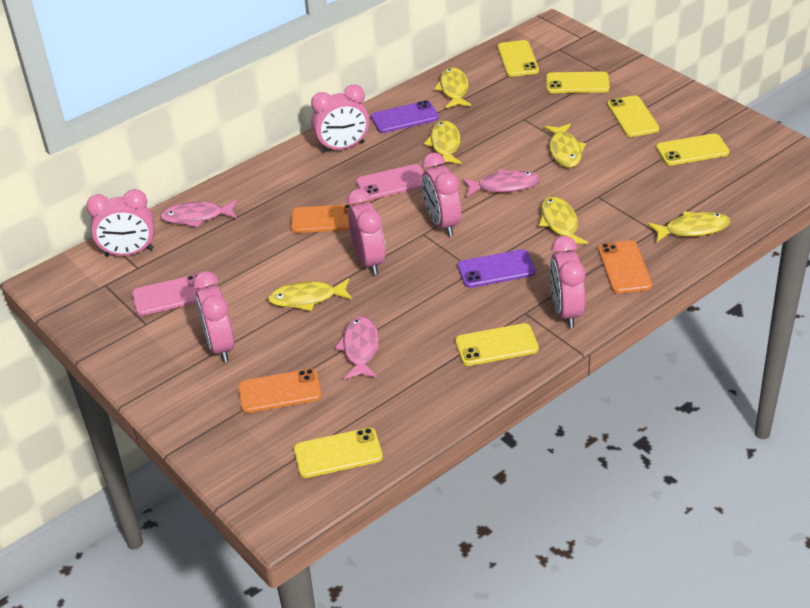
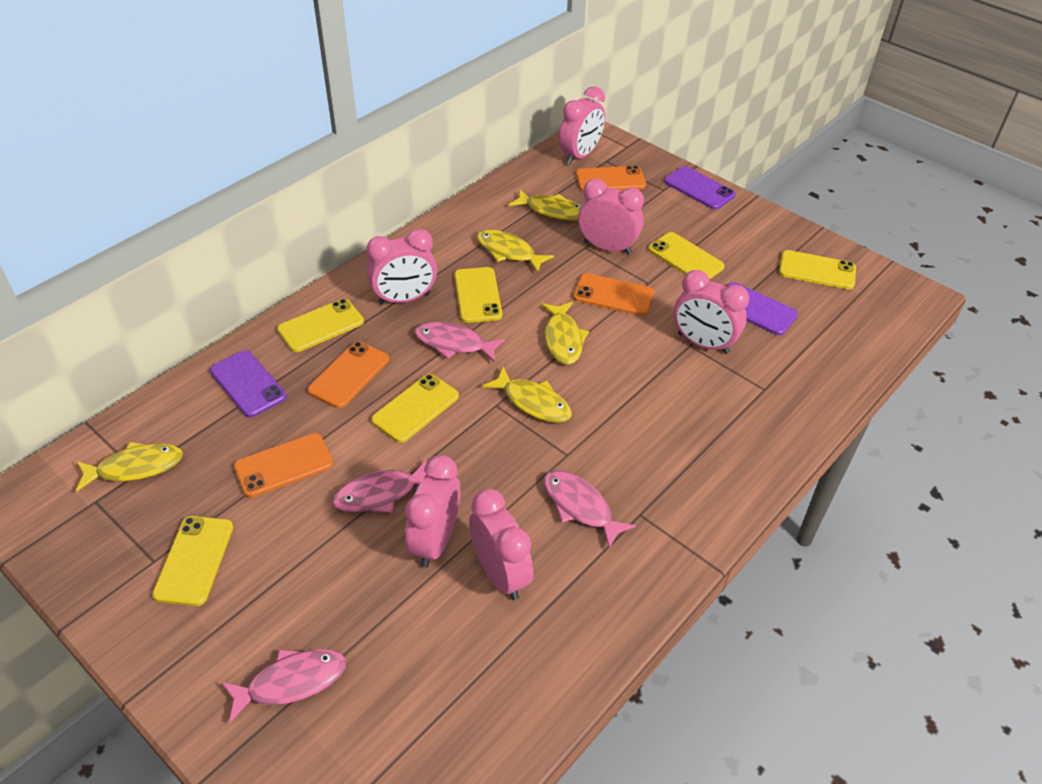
orange phone: 3 -> 4
pink fish: 3 -> 4
pink phone: 2 -> 0
purple phone: 2 -> 3
yellow fish: 6 -> 5

